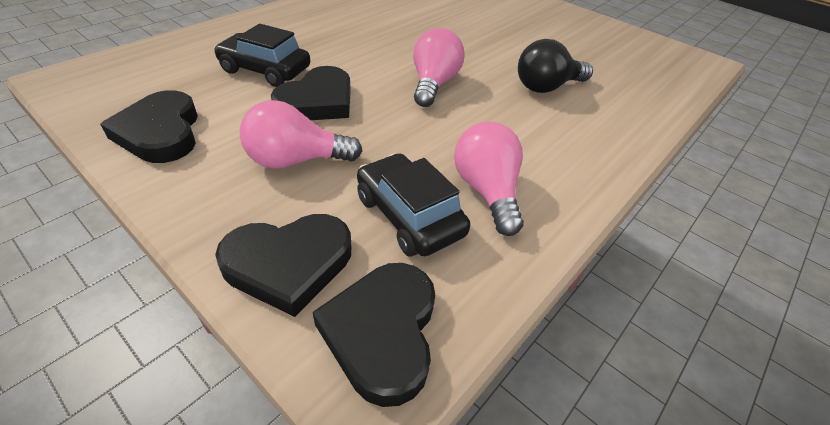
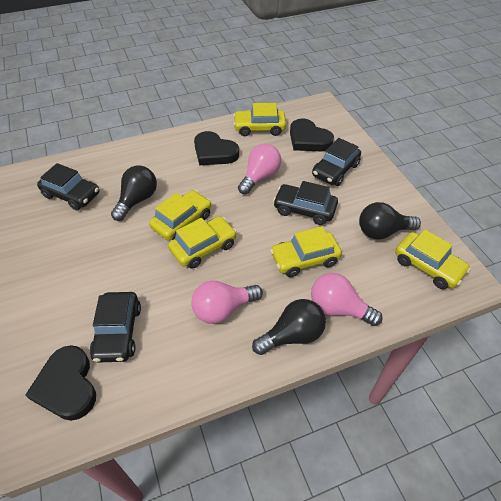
black car: 2 -> 4
black heart: 4 -> 3
black light bulb: 1 -> 3
yellow car: 0 -> 5

